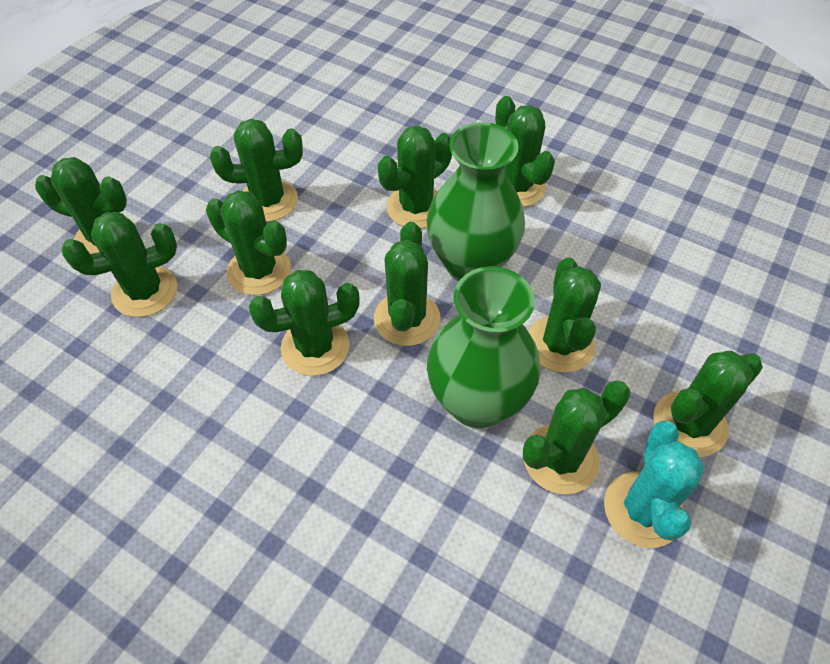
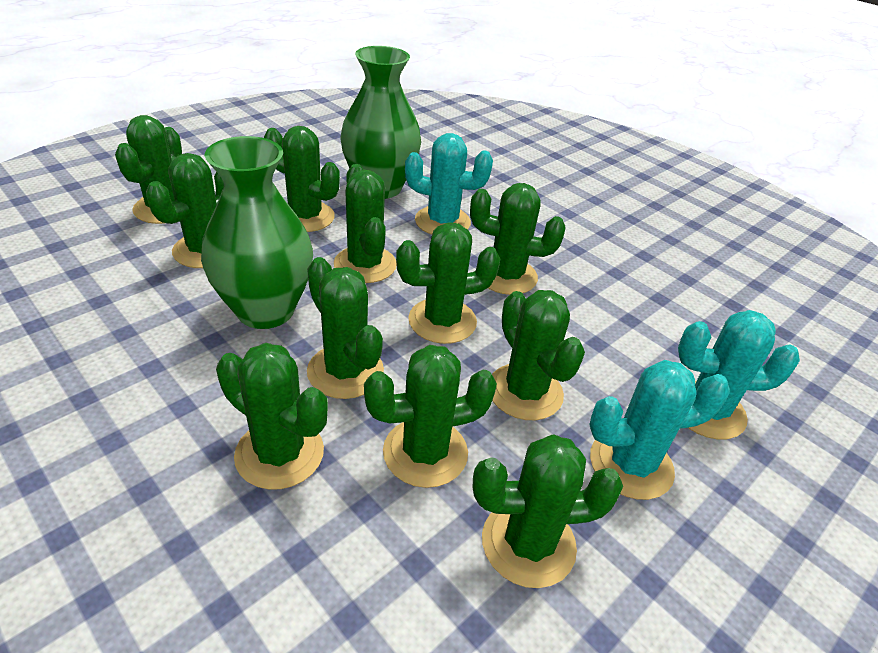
turquoise cactus: 1 -> 3

